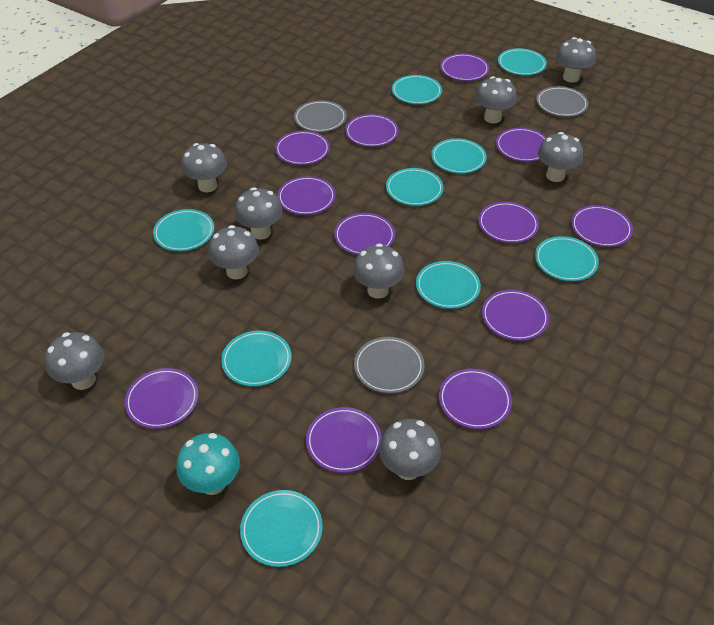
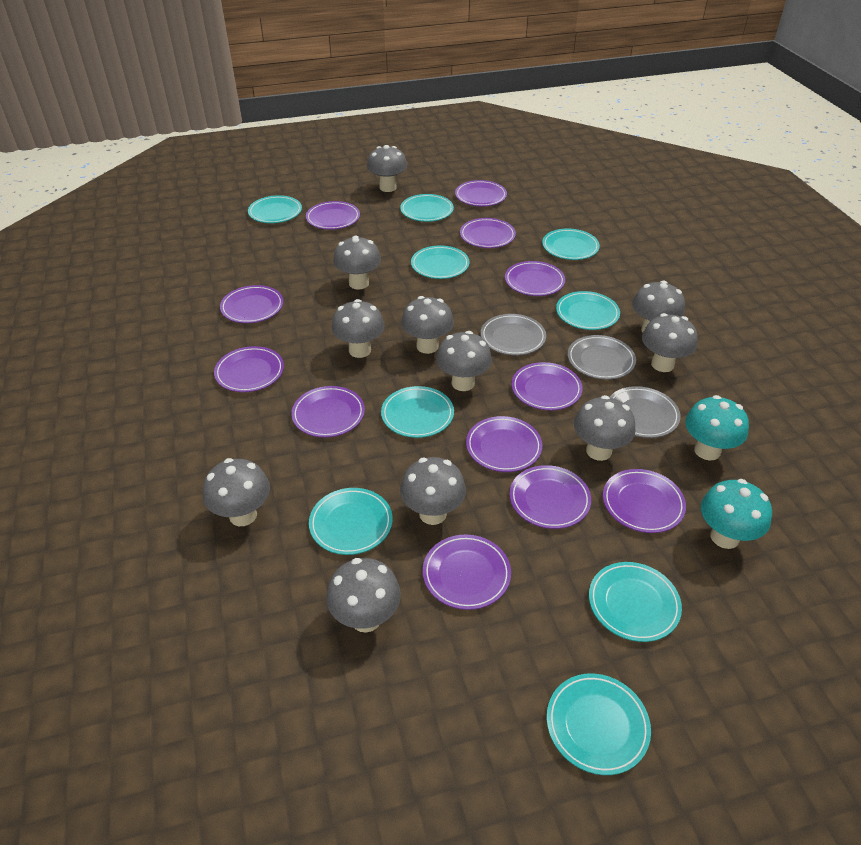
grey mushroom: 9 -> 11
turquoise mushroom: 1 -> 2

